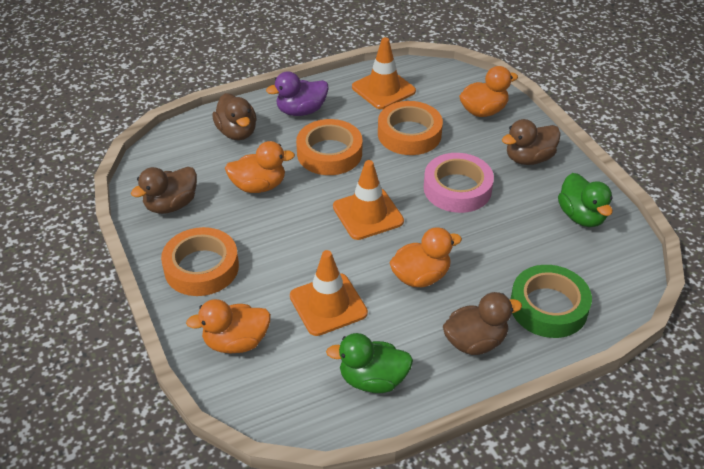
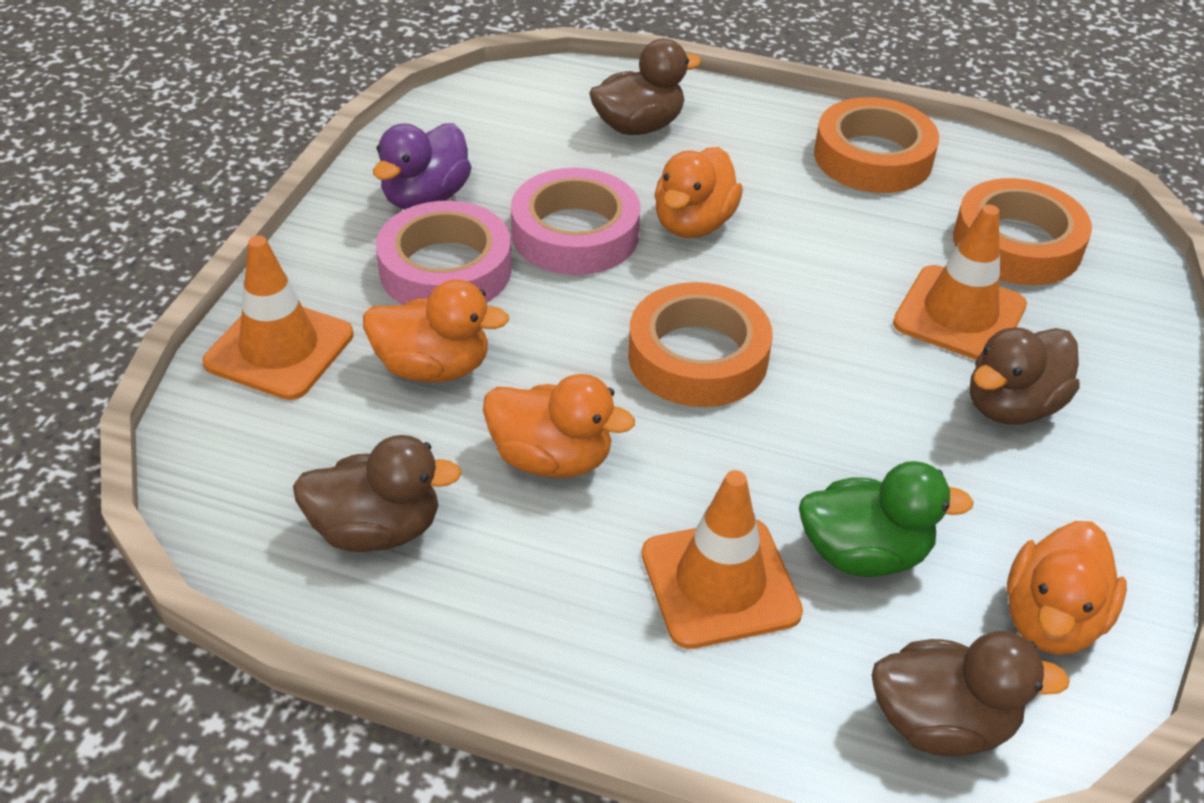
green duck: 2 -> 1
green tape: 1 -> 0
pink tape: 1 -> 2

